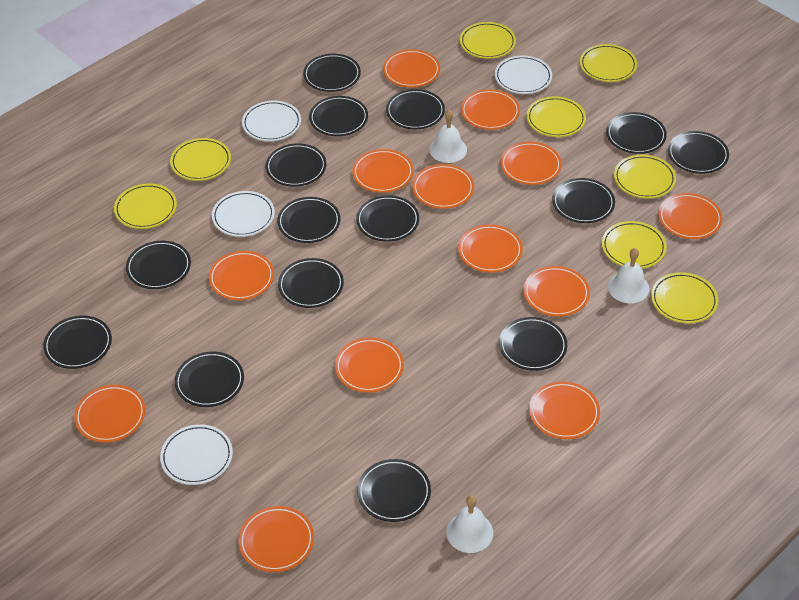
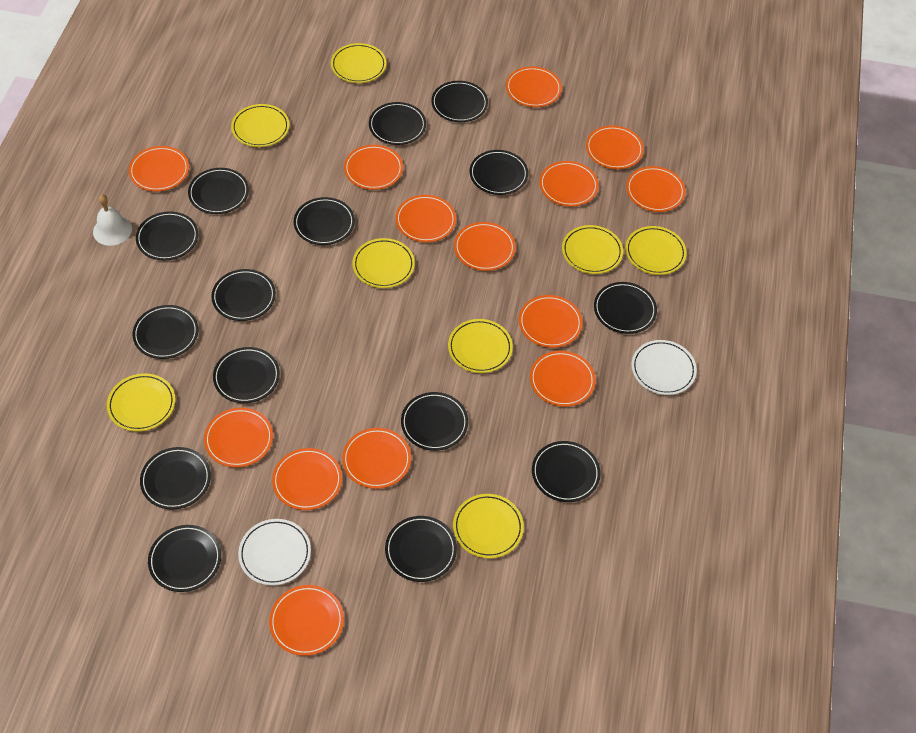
orange plate: 13 -> 14
white bell: 3 -> 1
white plate: 4 -> 2

